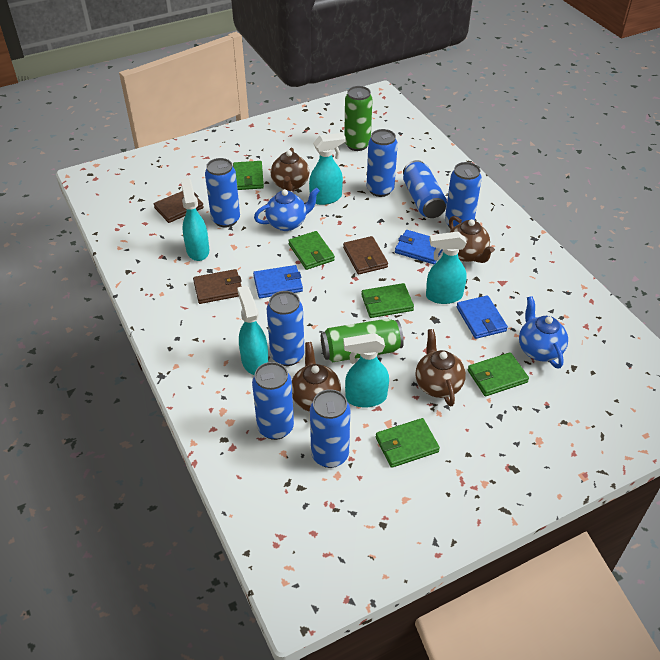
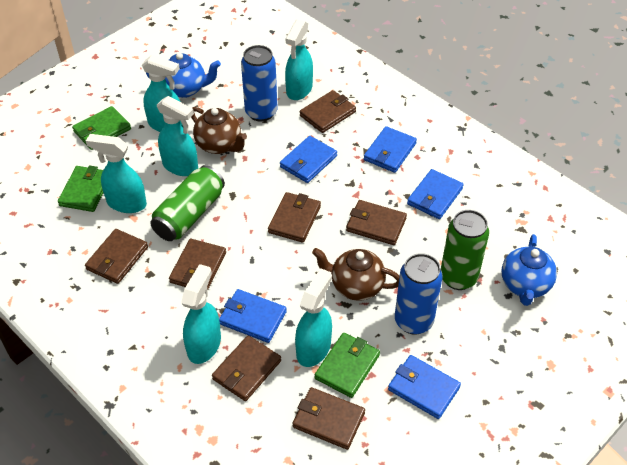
blue can: 7 -> 2
blue wallet: 3 -> 5
brown teapot: 4 -> 2
brown wallet: 3 -> 7
green wallet: 5 -> 3
turquoise spray bottle: 5 -> 6

